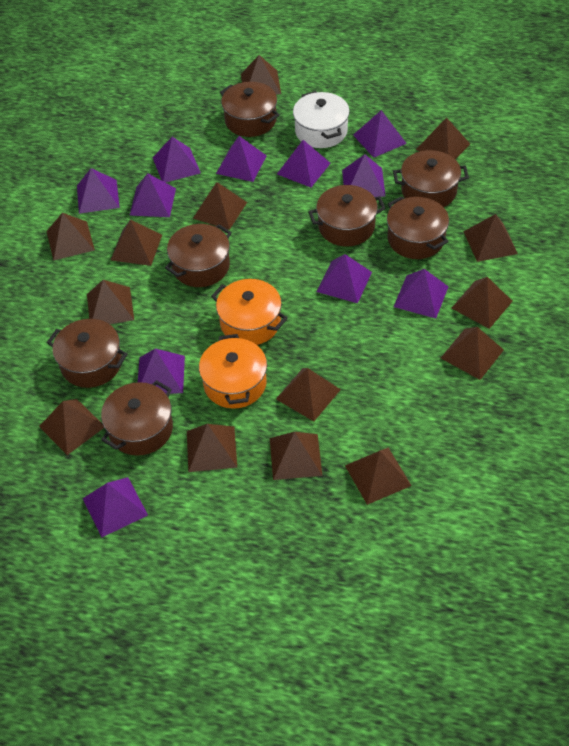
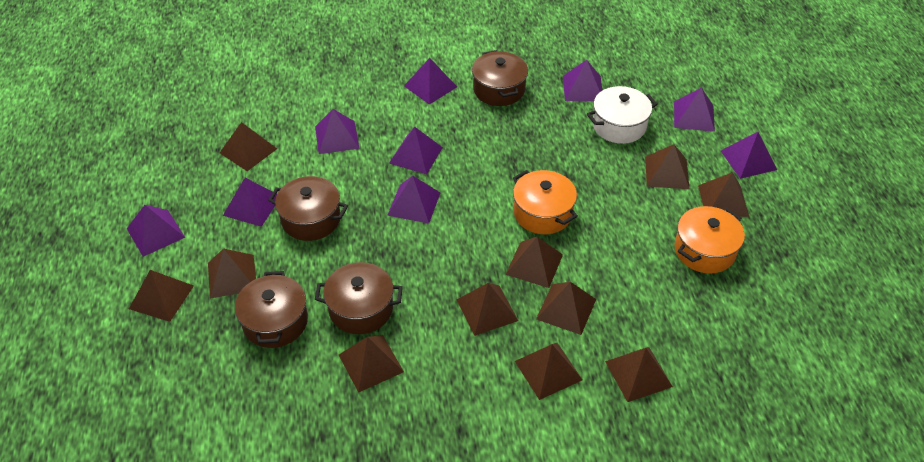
brown pot: 7 -> 4
brown pyramid: 14 -> 11
purple pyramid: 11 -> 9

